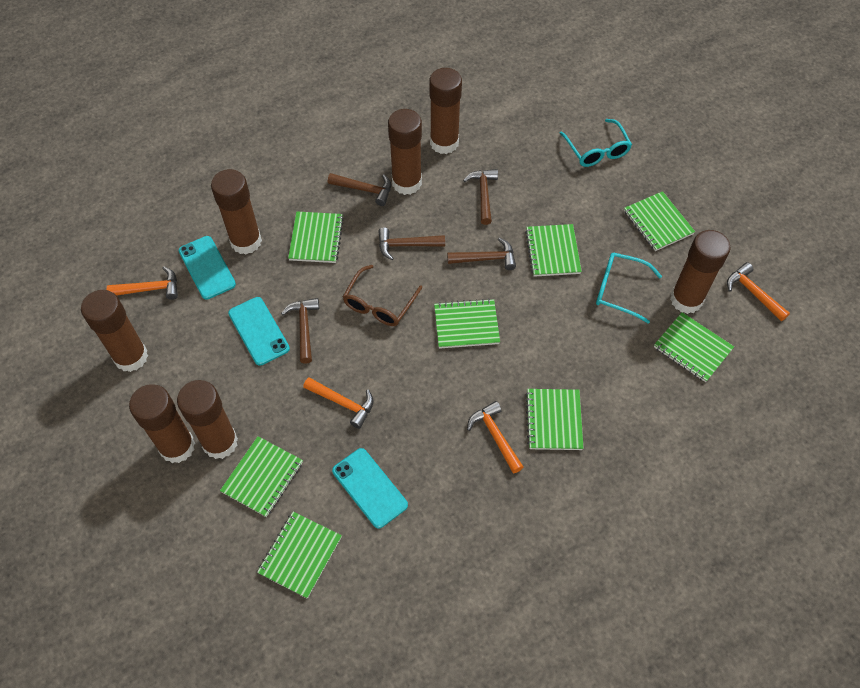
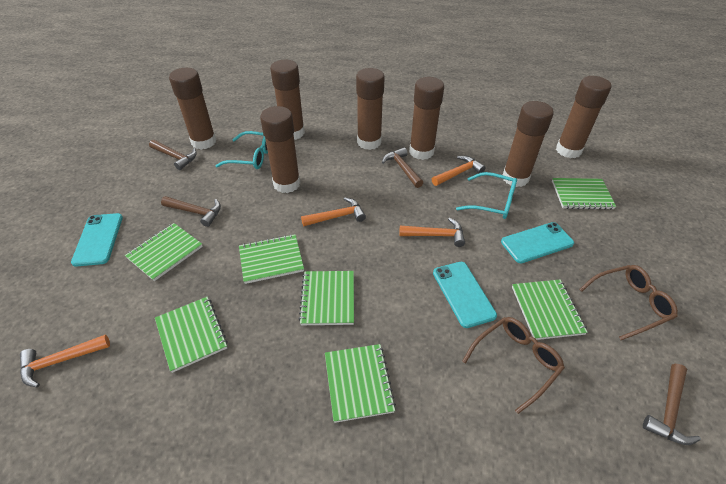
brown glasses: 1 -> 2
brown hammer: 5 -> 4
green notebook: 8 -> 7

